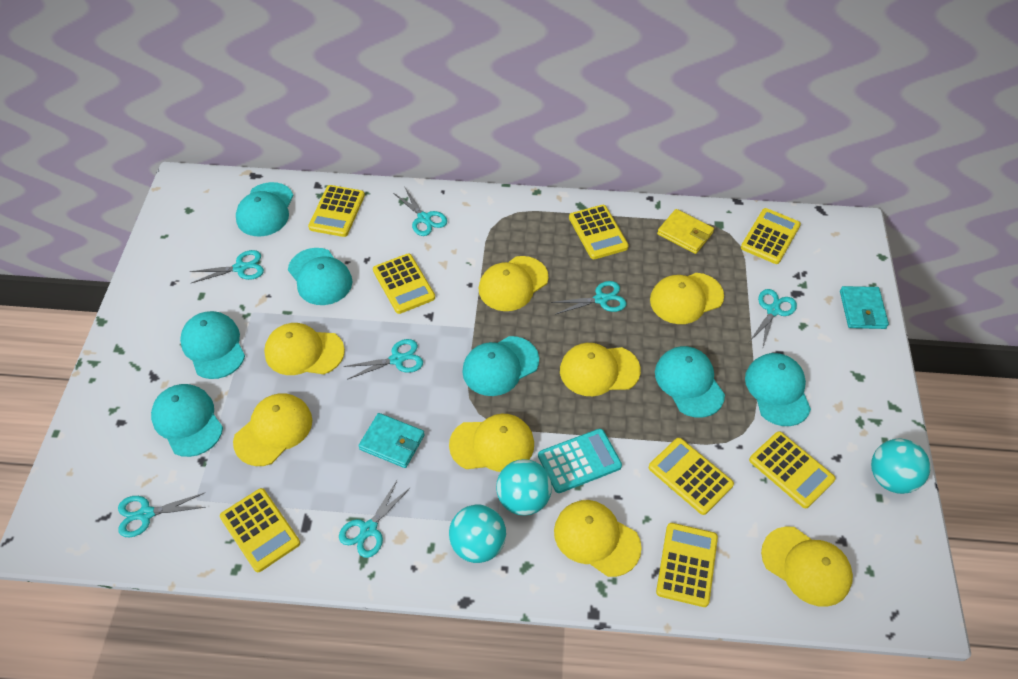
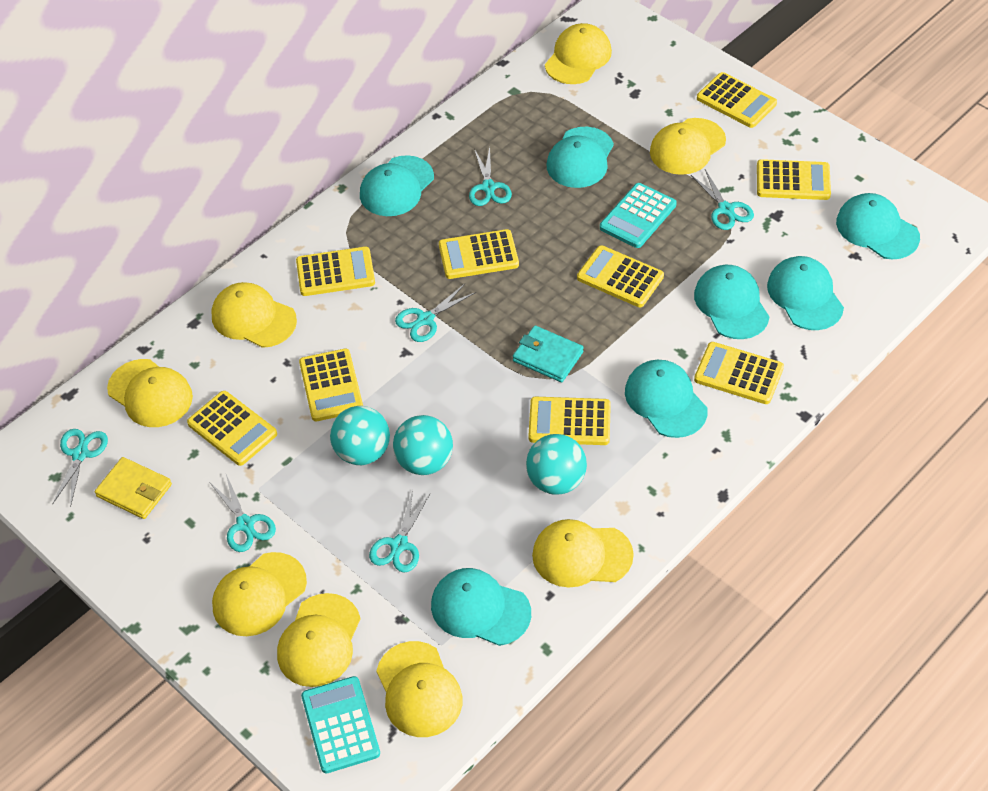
turquoise calculator: 1 -> 2
turquoise scissors: 7 -> 6
turquoise wallet: 2 -> 1
yellow calculator: 8 -> 9

